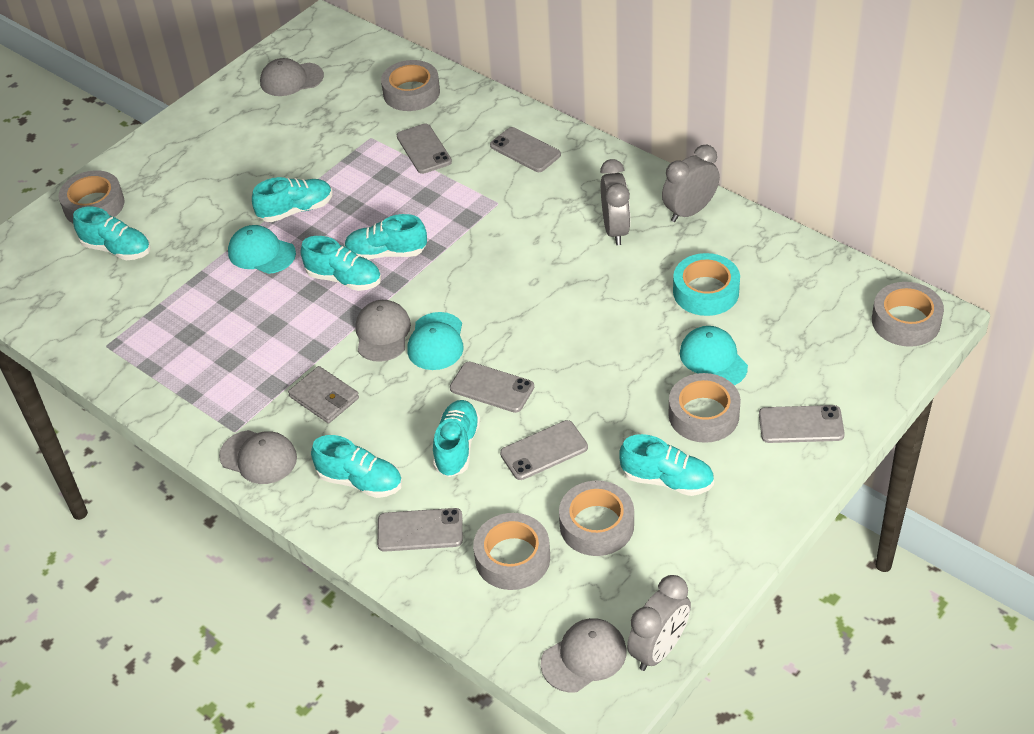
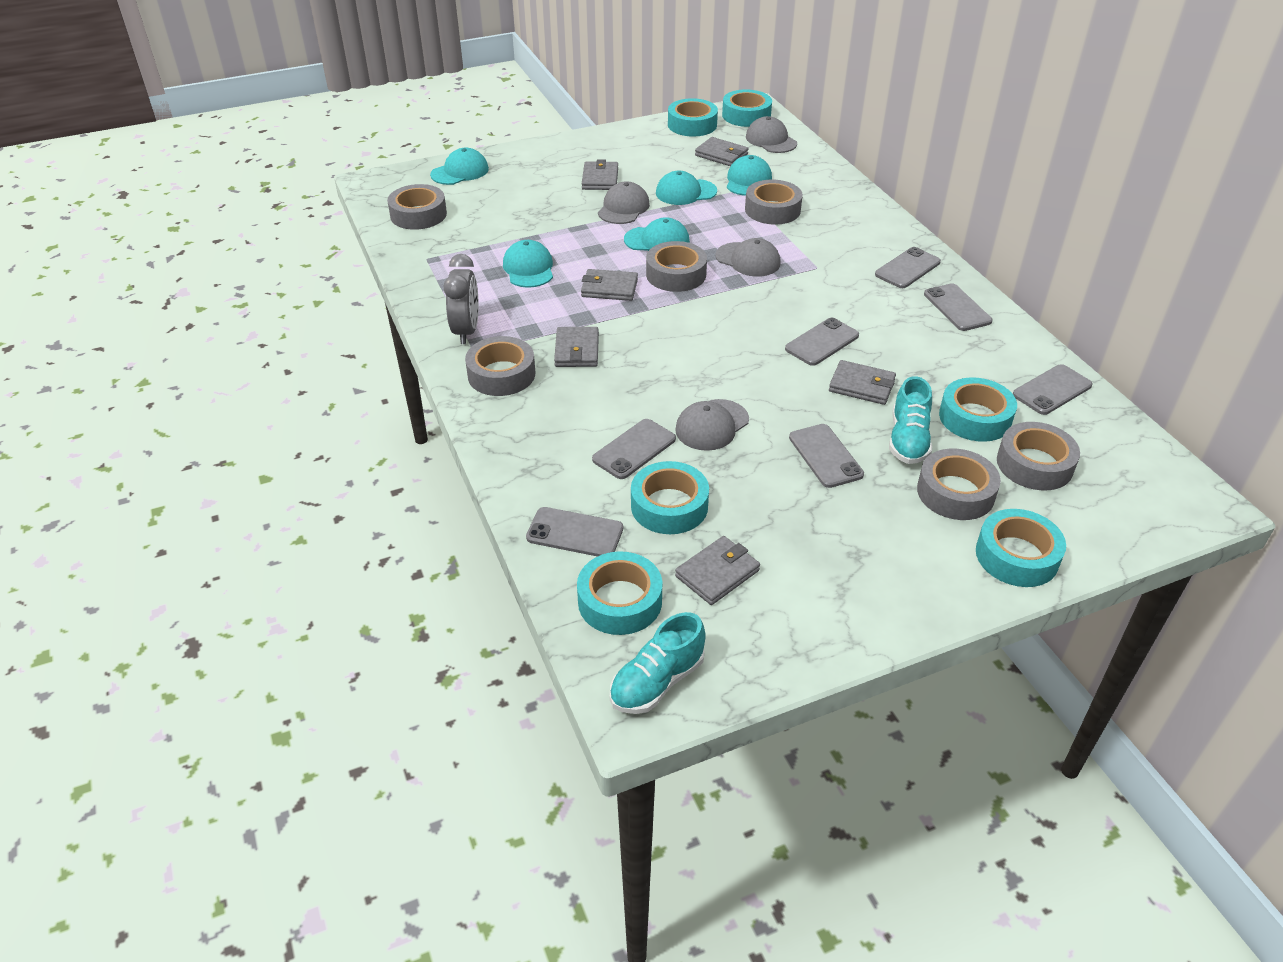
grey clock: 3 -> 1
grey phone: 6 -> 7
grey wallet: 1 -> 6
turquoise cap: 3 -> 5
turquoise shoe: 7 -> 2
turquoise tape: 1 -> 6

